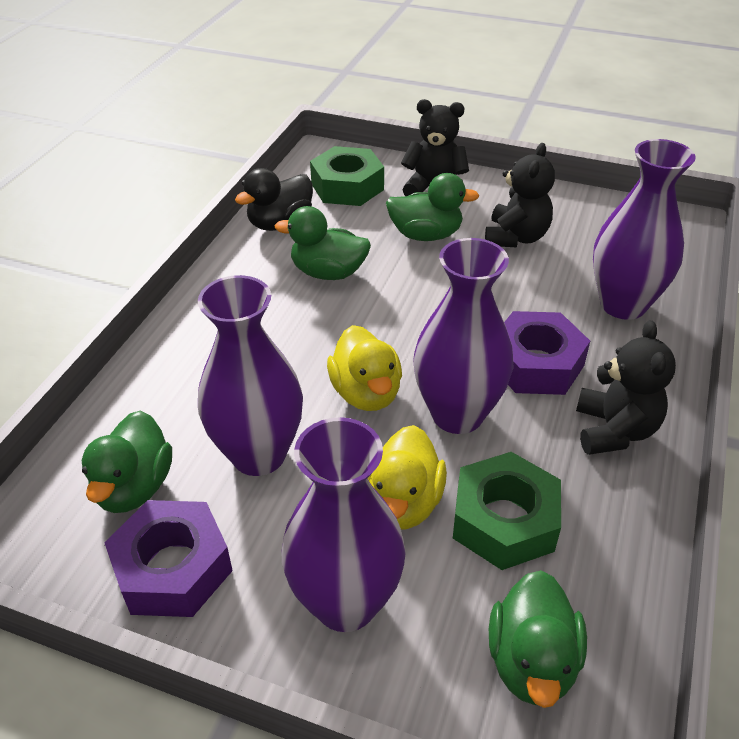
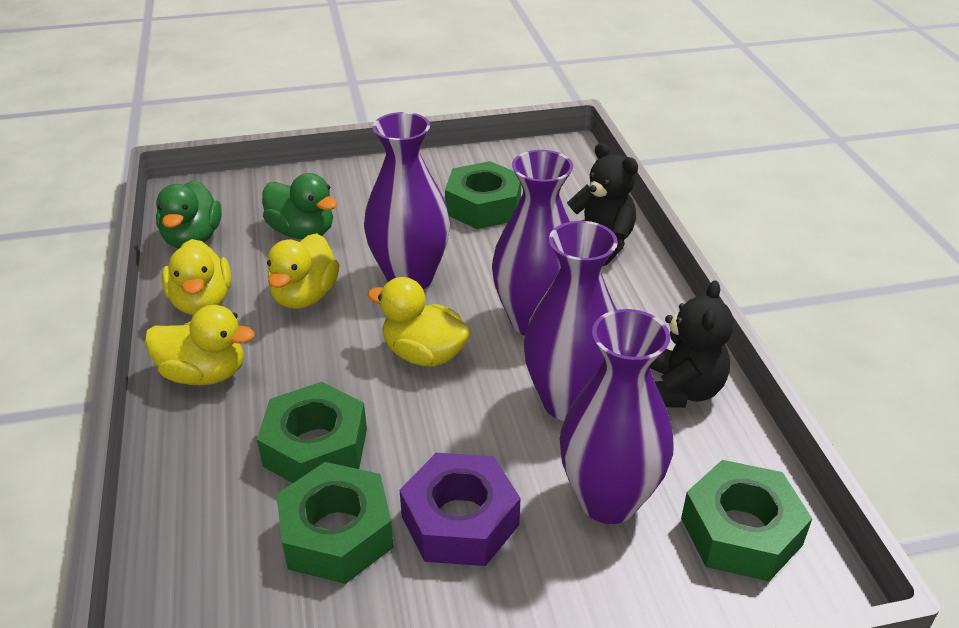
black duck: 1 -> 0
black teddy bear: 3 -> 2
green duck: 4 -> 2
green nut: 2 -> 4
purple nut: 2 -> 1
yellow duck: 2 -> 4

